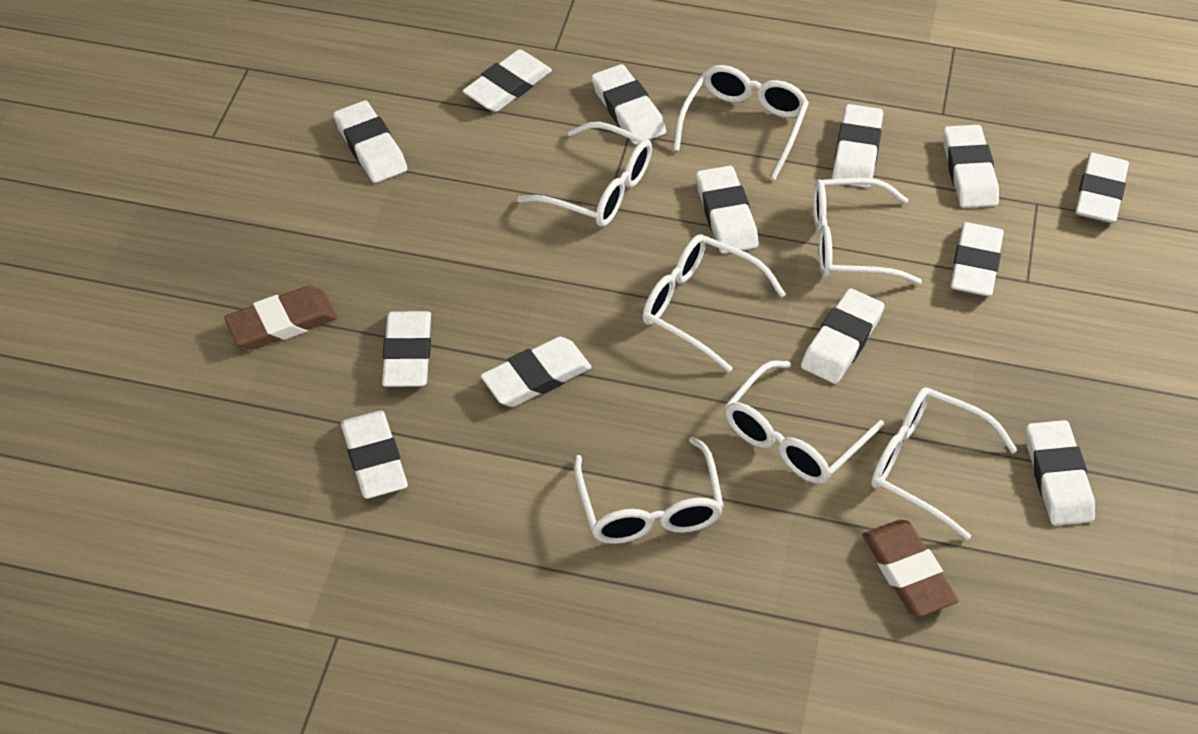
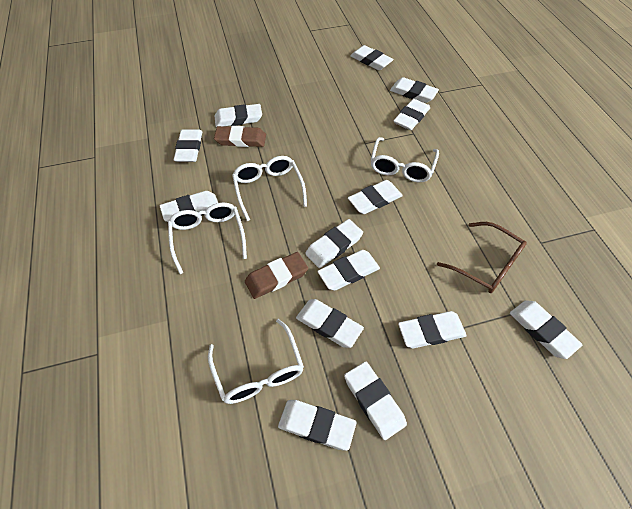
brown glasses: 0 -> 1
white eraser: 13 -> 14
white glasses: 7 -> 4

